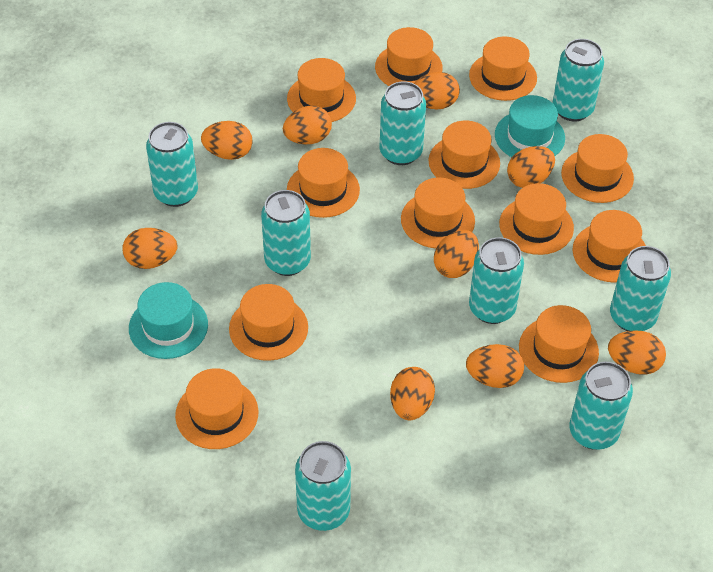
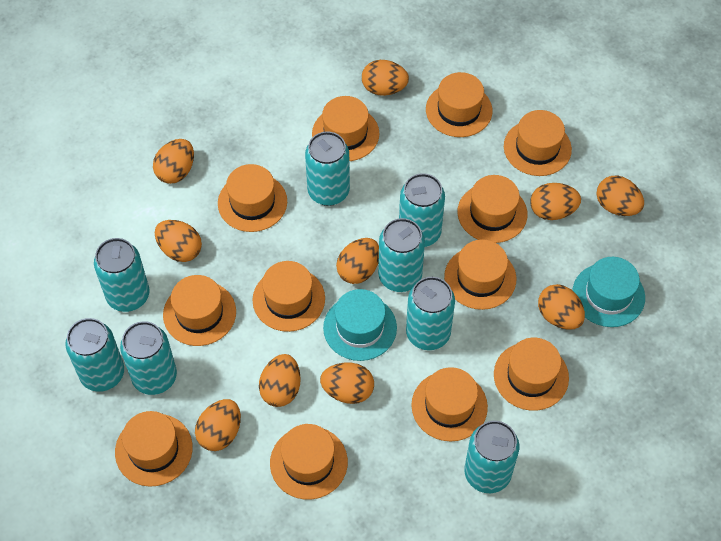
orange egg: 9 -> 10

